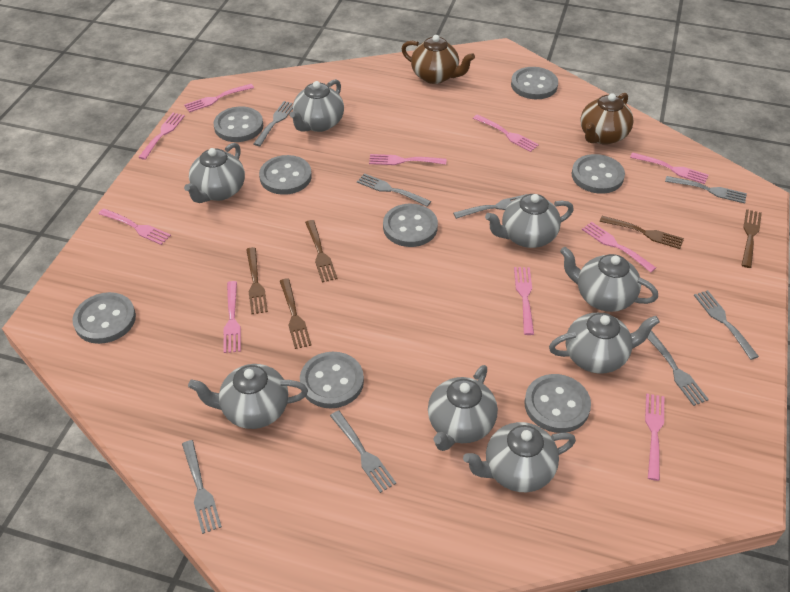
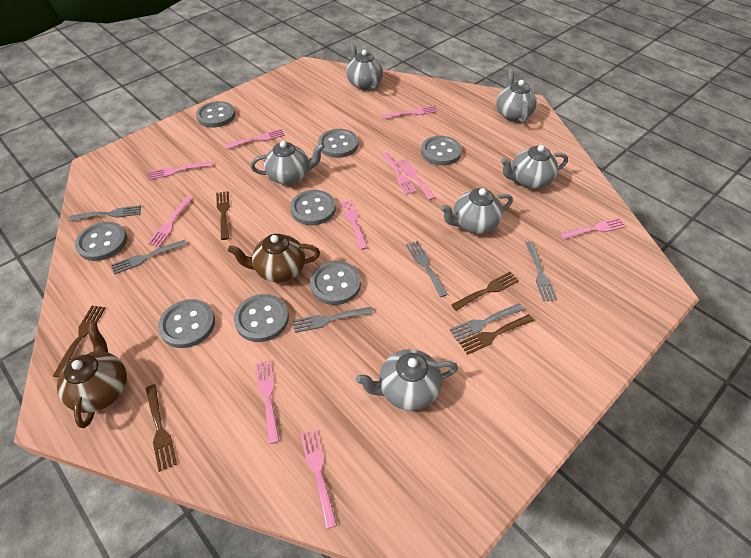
grey fork: 8 -> 6
grey teapot: 8 -> 6

